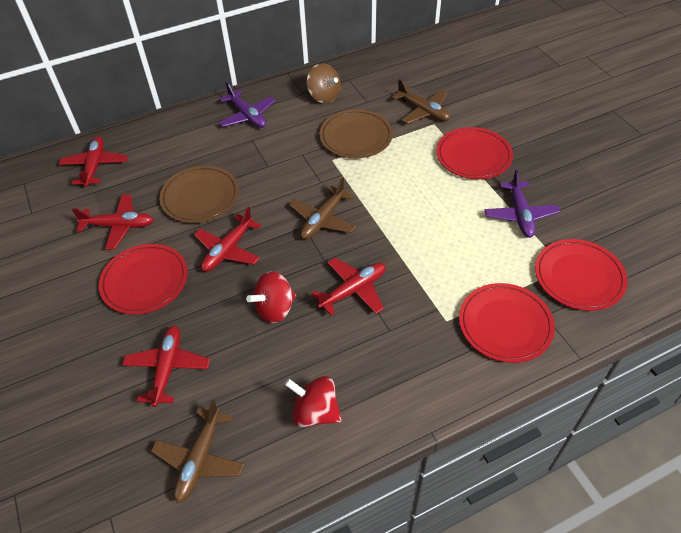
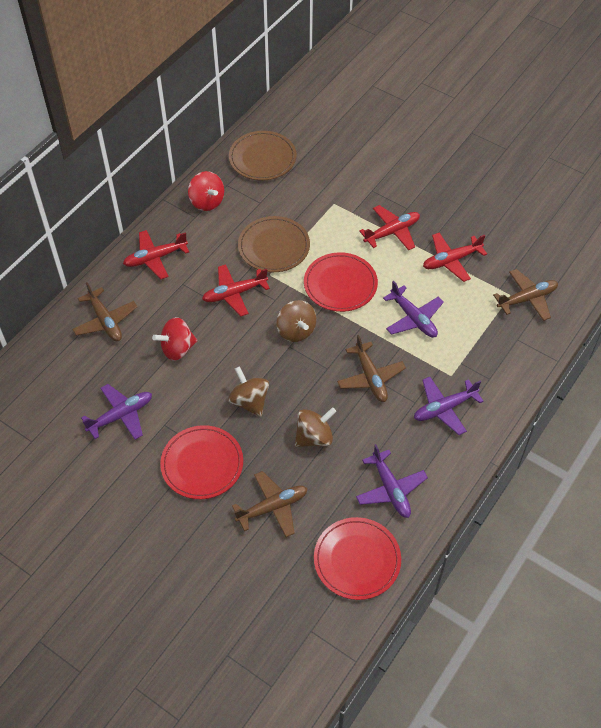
brown plane: 3 -> 4
brown spinning top: 1 -> 3
purple plane: 2 -> 4
red plane: 5 -> 4
red plate: 4 -> 3

